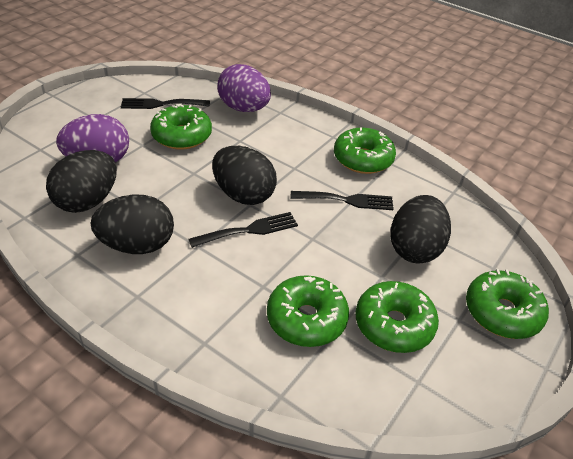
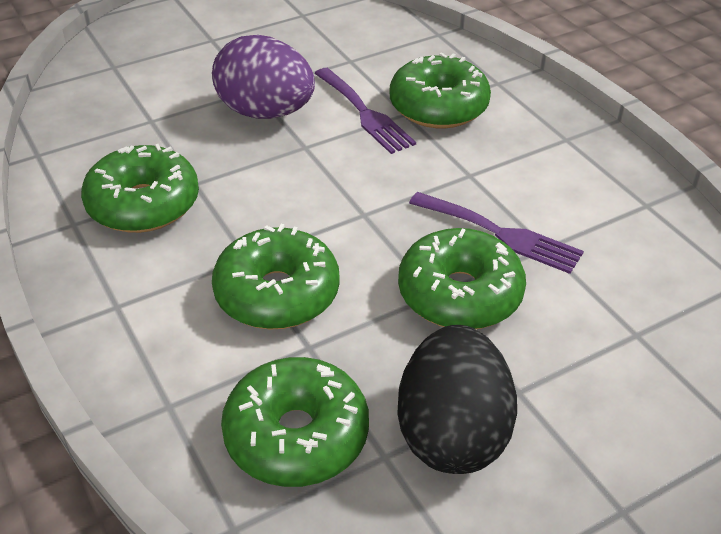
black egg: 4 -> 1
black fork: 3 -> 0
purple egg: 2 -> 1
purple fork: 0 -> 2

